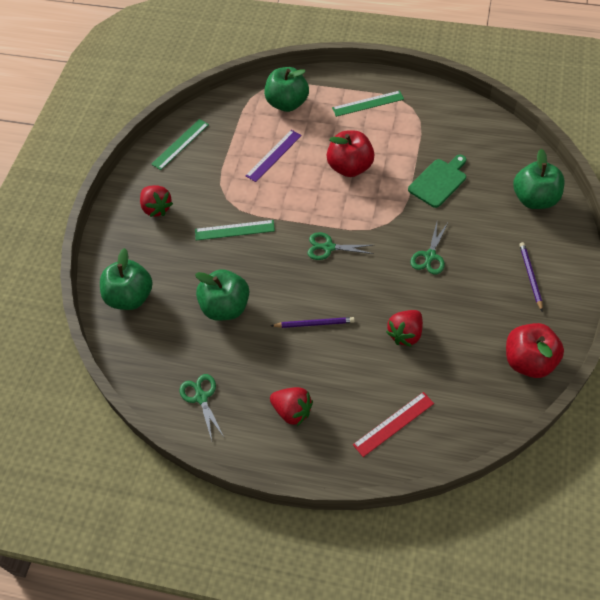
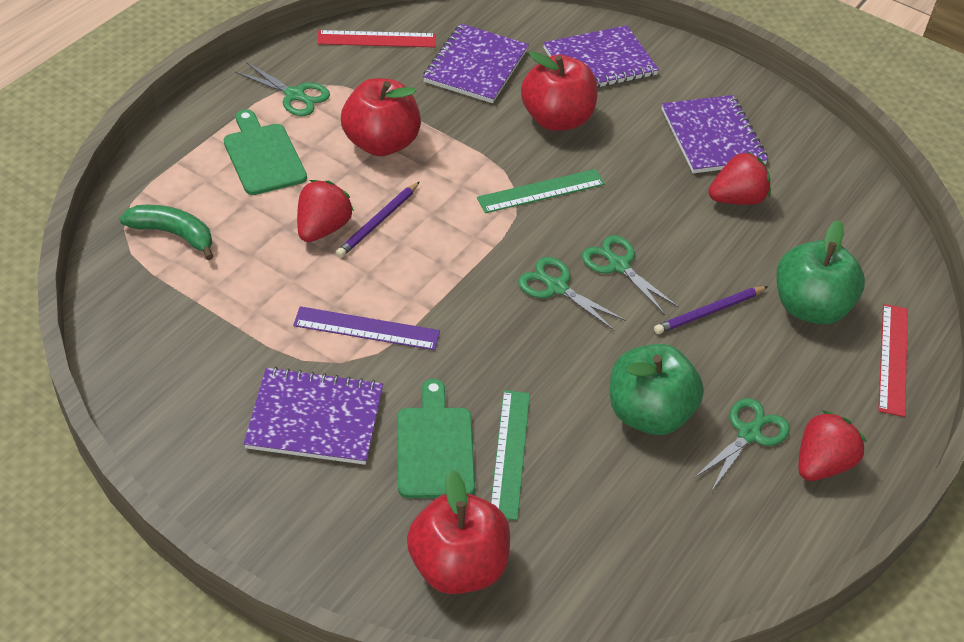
green apple: 4 -> 2
green banana: 0 -> 1
green cutting board: 1 -> 2
green ruler: 3 -> 2
green scissors: 3 -> 4
purple notebook: 0 -> 4
red apple: 2 -> 3
red ruler: 1 -> 2

